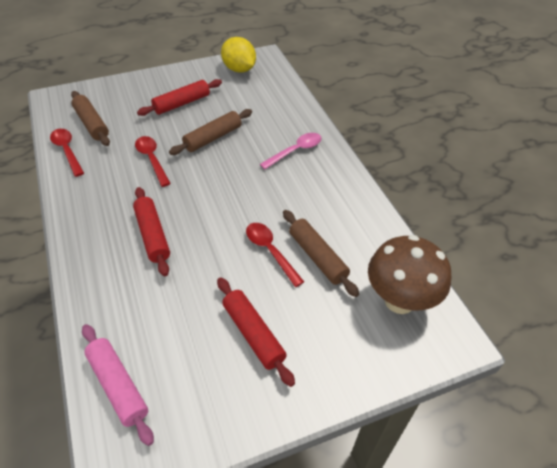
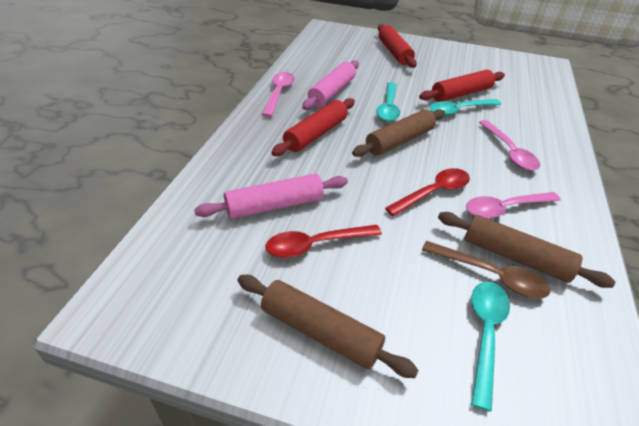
brown mushroom: 1 -> 0
brown spoon: 0 -> 1
pink rolling pin: 1 -> 2
pink spoon: 1 -> 3
red spoon: 3 -> 2
turquoise spoon: 0 -> 3
yellow lemon: 1 -> 0

